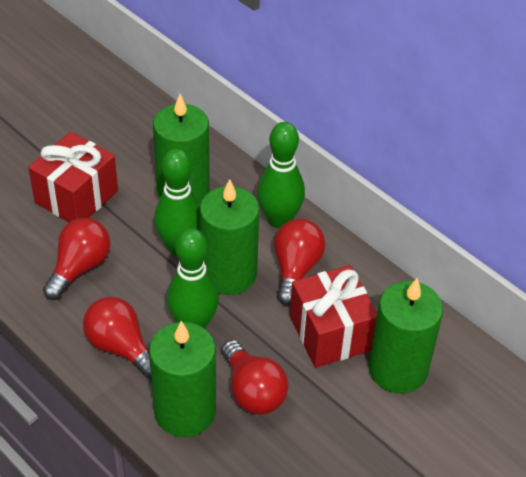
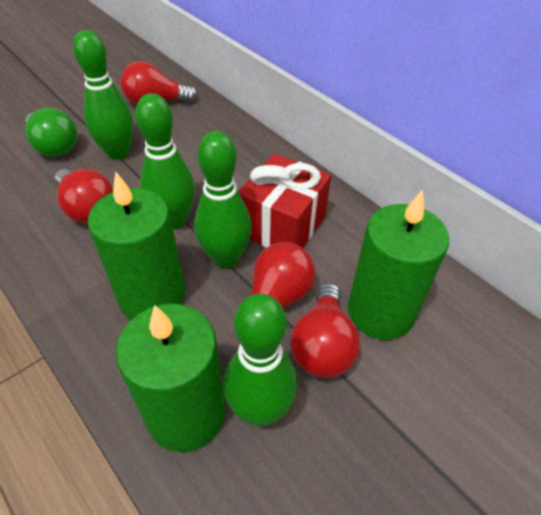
green bowling pin: 3 -> 4
green candle: 4 -> 3
green light bulb: 0 -> 1
red gift: 2 -> 1

